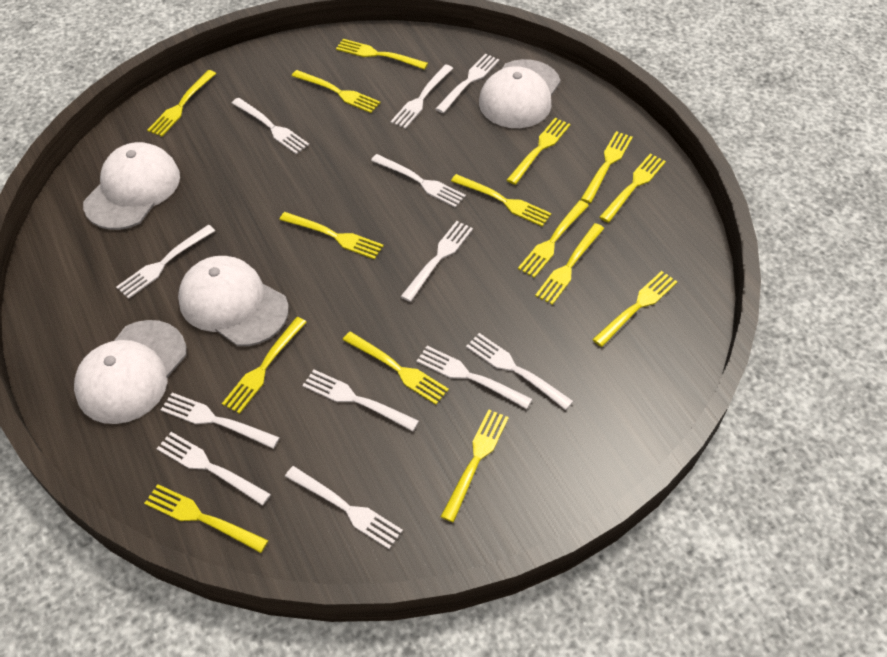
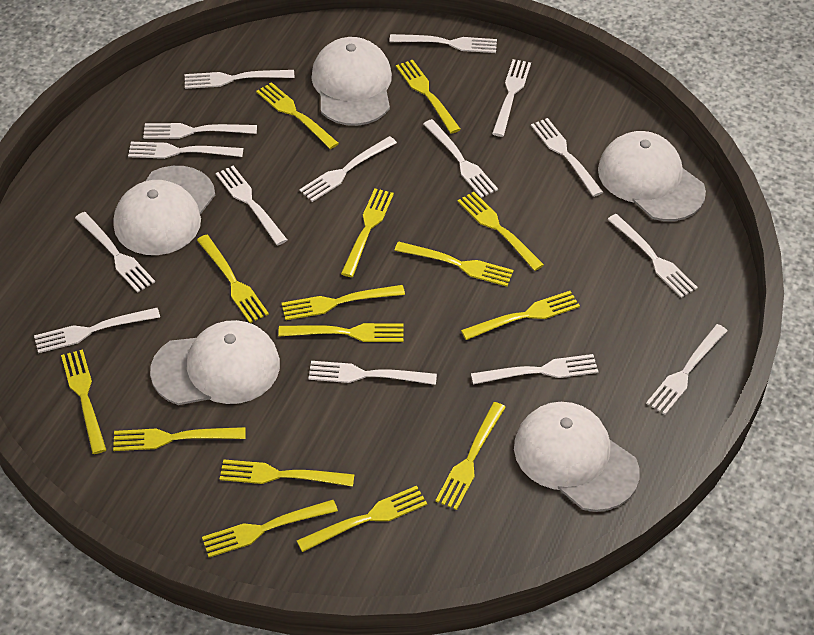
white cap: 4 -> 5
white fork: 12 -> 15

